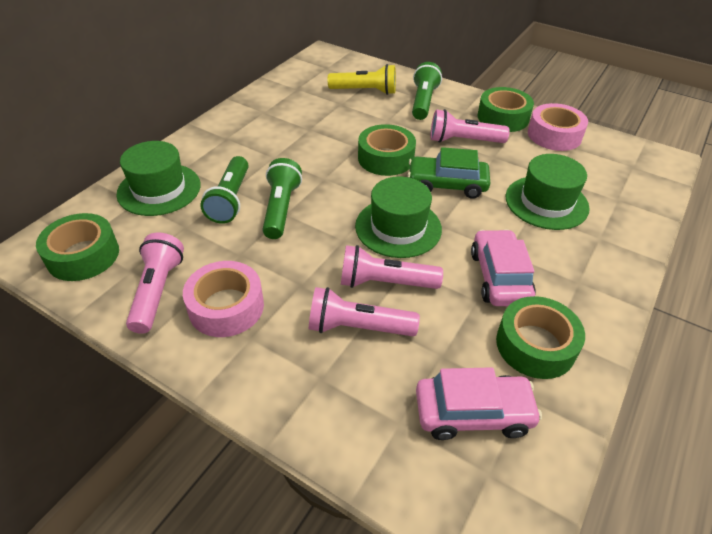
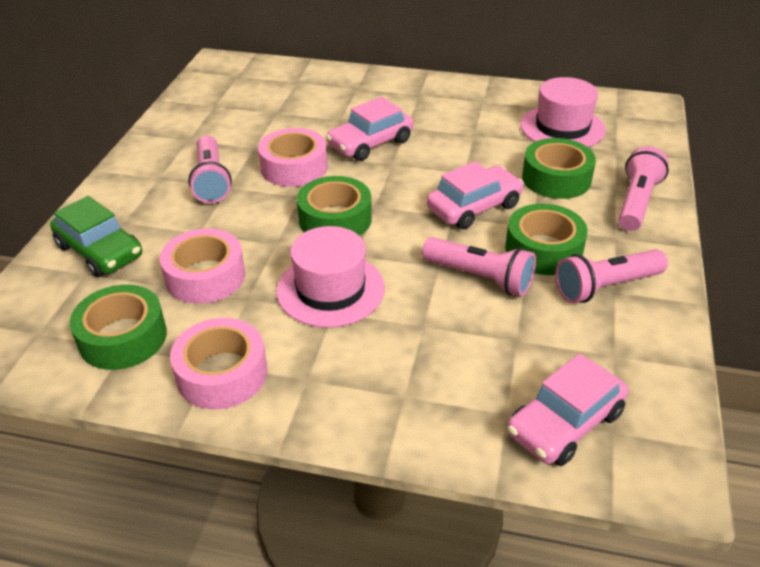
green flashlight: 3 -> 0
green hat: 3 -> 0
pink car: 2 -> 3
pink hat: 0 -> 2
pink tape: 2 -> 3
yellow flashlight: 1 -> 0

